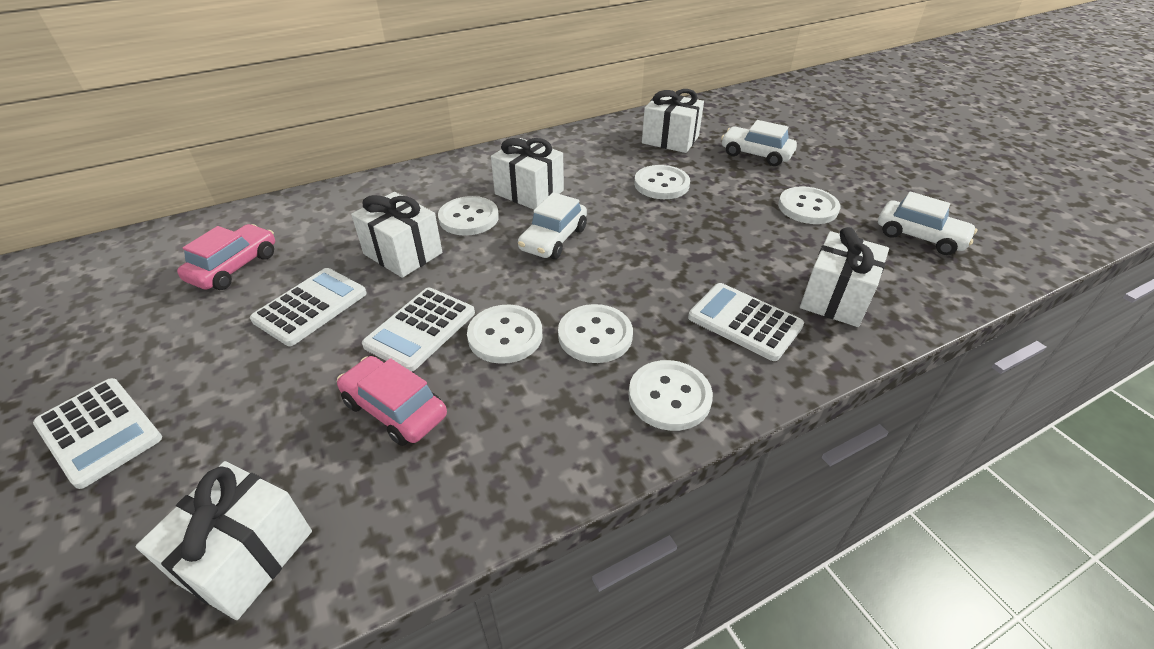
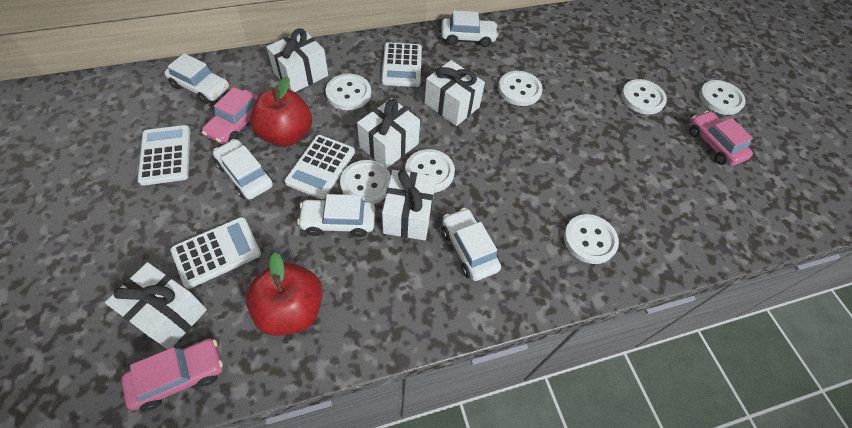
pink car: 2 -> 3
red apple: 0 -> 2
white button: 6 -> 7
white car: 3 -> 5

